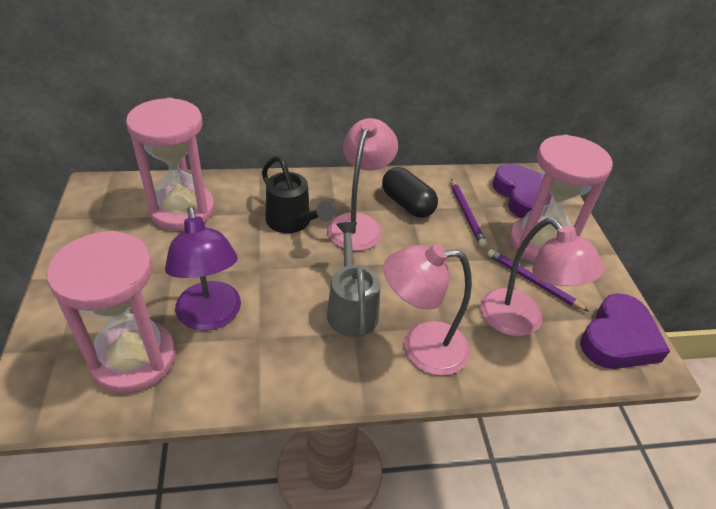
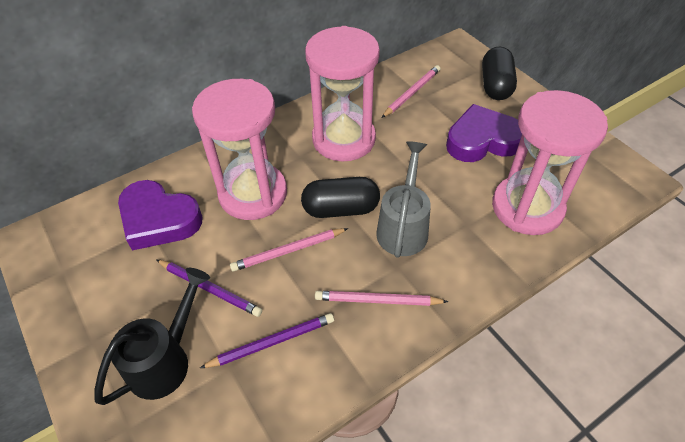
black capsule: 1 -> 2
pink lamp: 3 -> 0
pink pencil: 0 -> 3
purple lamp: 1 -> 0

